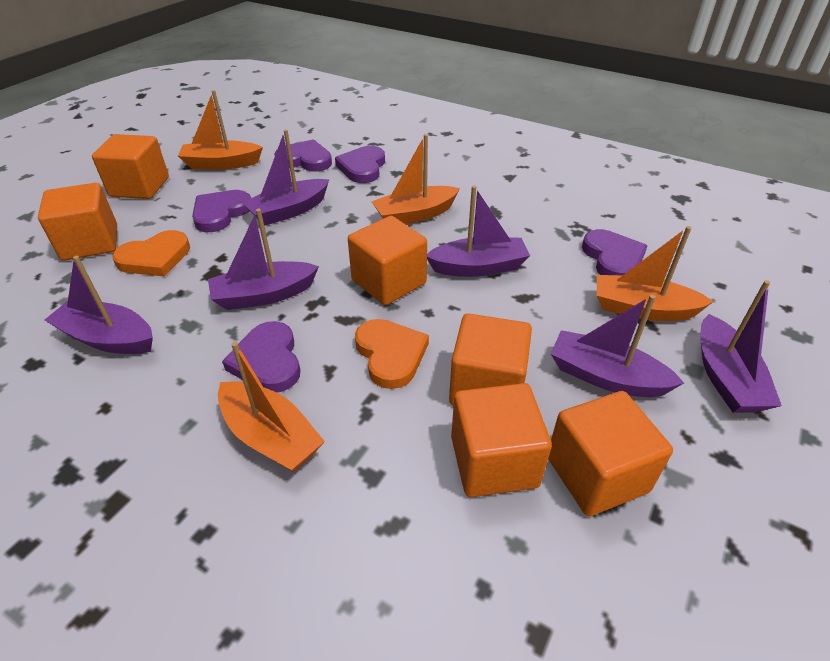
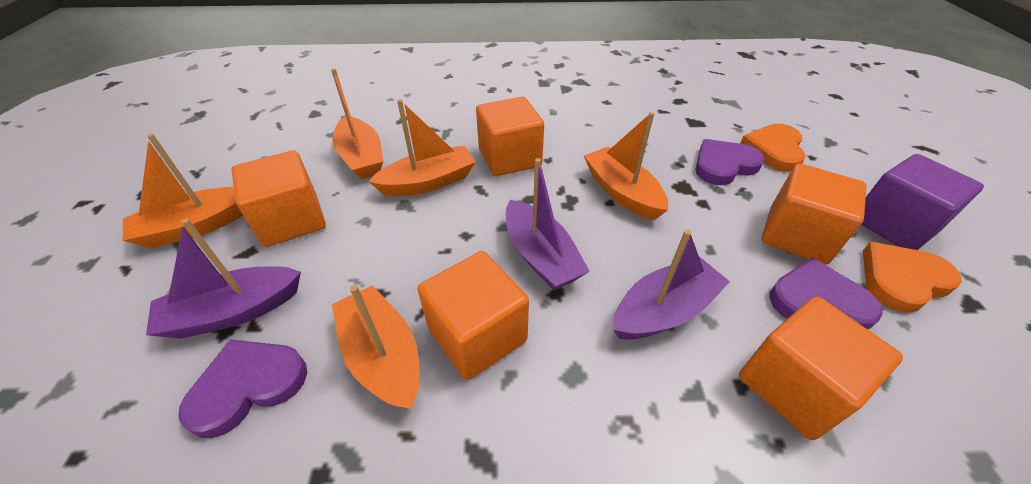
orange boat: 4 -> 5
orange cube: 6 -> 5
purple boat: 6 -> 3
purple cube: 0 -> 1
purple heart: 5 -> 3

